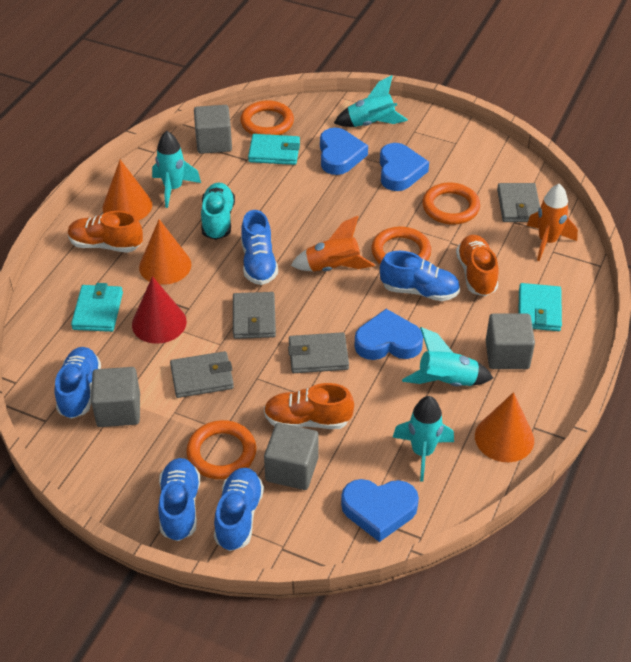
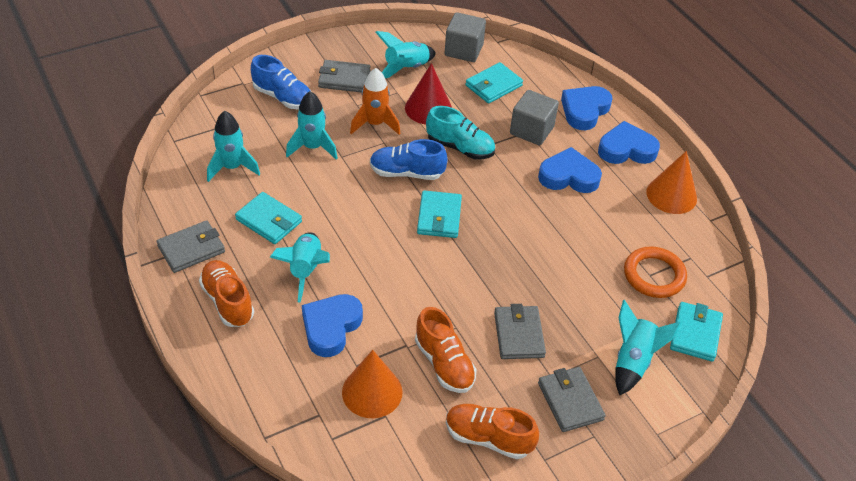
blue shoe: 5 -> 2
grey cube: 4 -> 2
orange cone: 3 -> 2
orange ring: 4 -> 1
orange rocket: 2 -> 1
turquoise rocket: 4 -> 5
turquoise wallet: 3 -> 4

